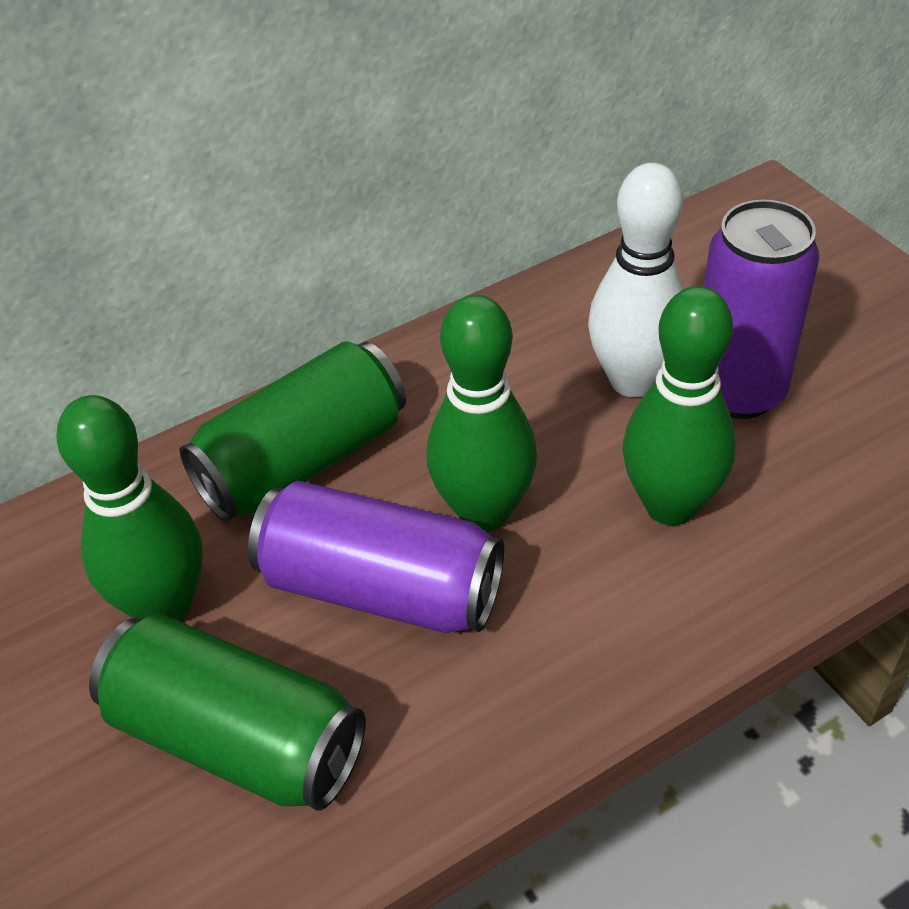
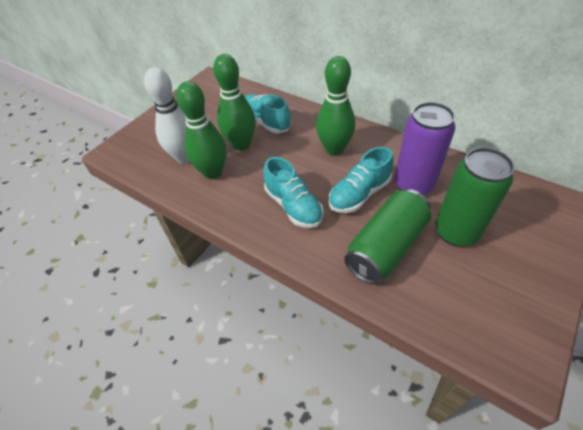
purple can: 2 -> 1
turquoise shoe: 0 -> 3

